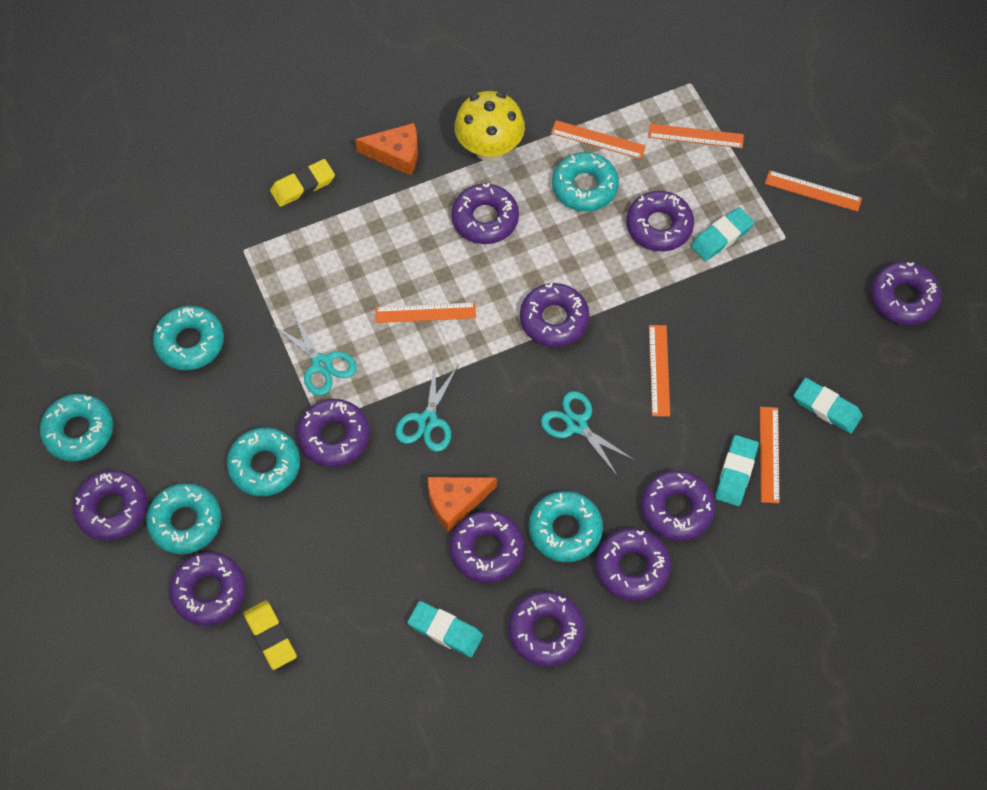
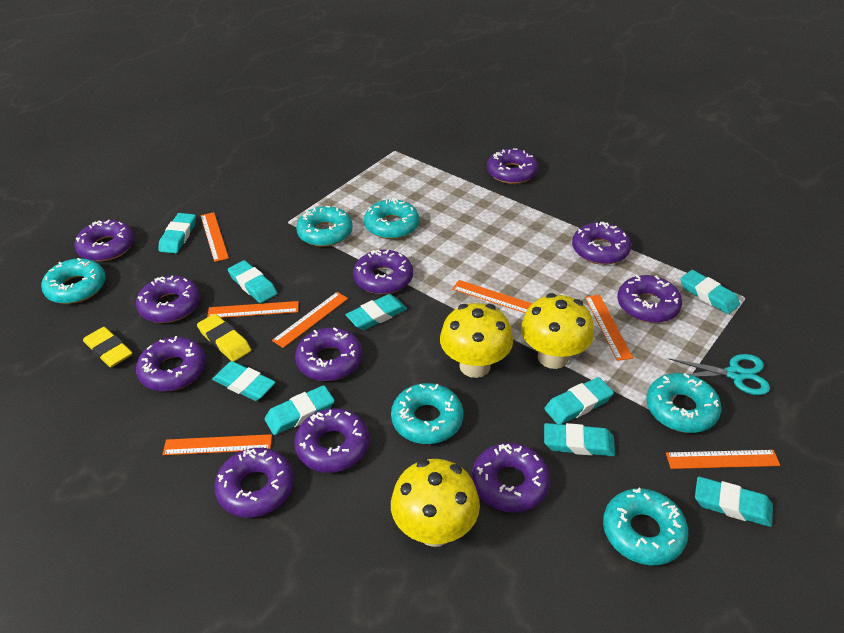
orange cheese: 2 -> 0
orange ruler: 6 -> 7
turquoise eraser: 4 -> 9
turquoise scissors: 3 -> 1
yellow mushroom: 1 -> 3

